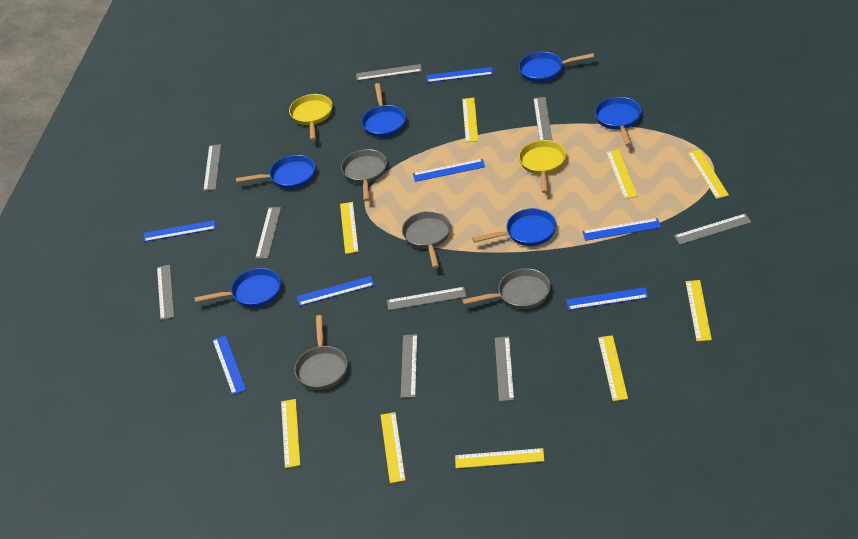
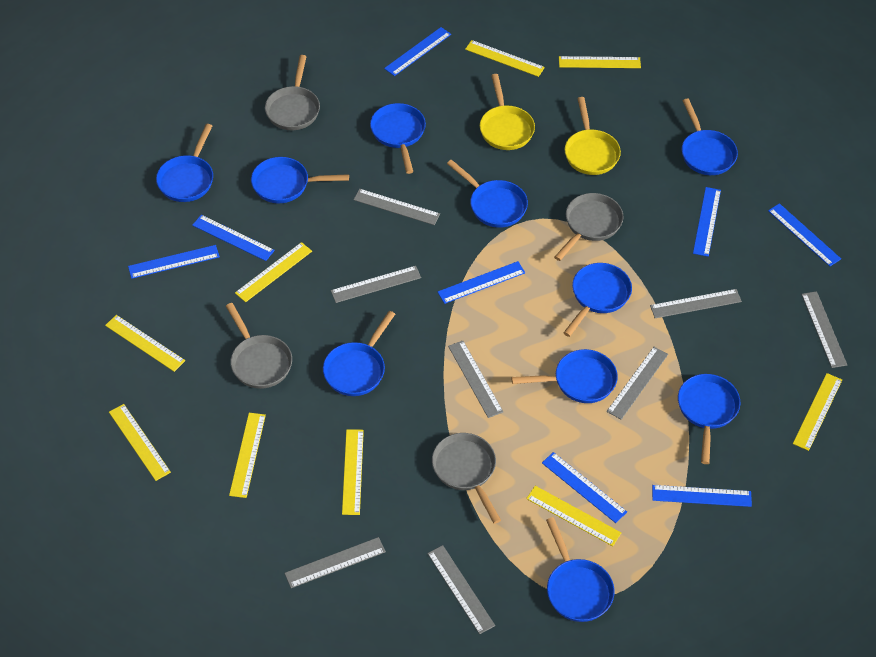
blue pan: 6 -> 10
blue ruler: 7 -> 8
grey ruler: 9 -> 8

